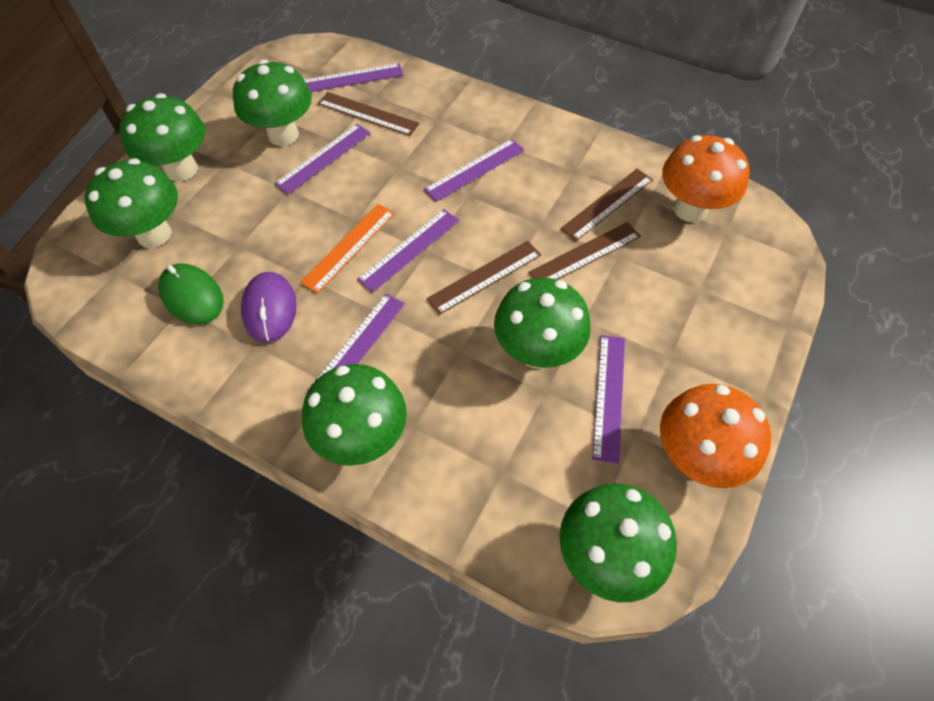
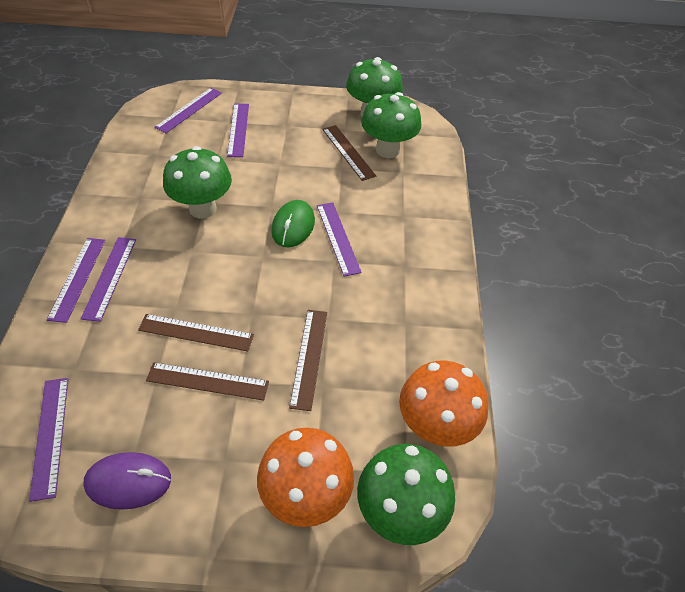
green mushroom: 6 -> 4
orange ruler: 1 -> 0

